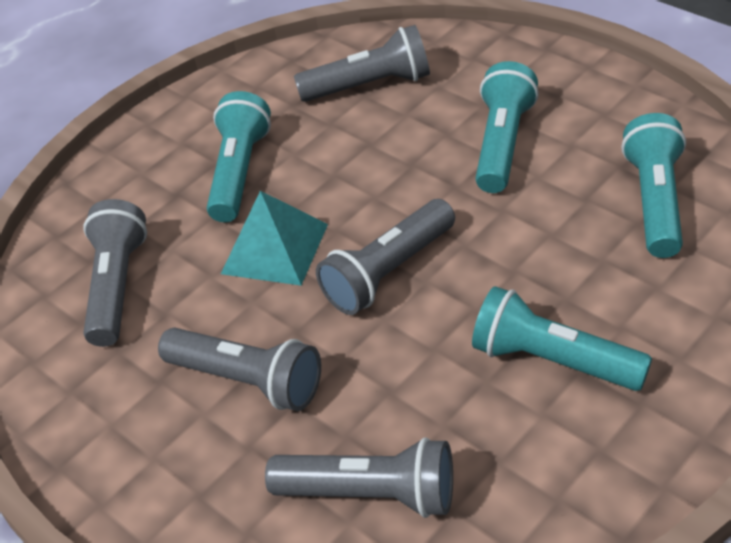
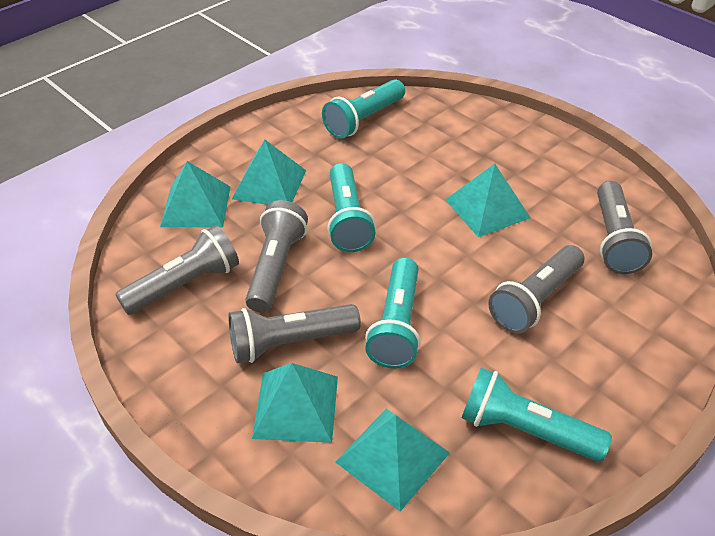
turquoise pyramid: 1 -> 5

